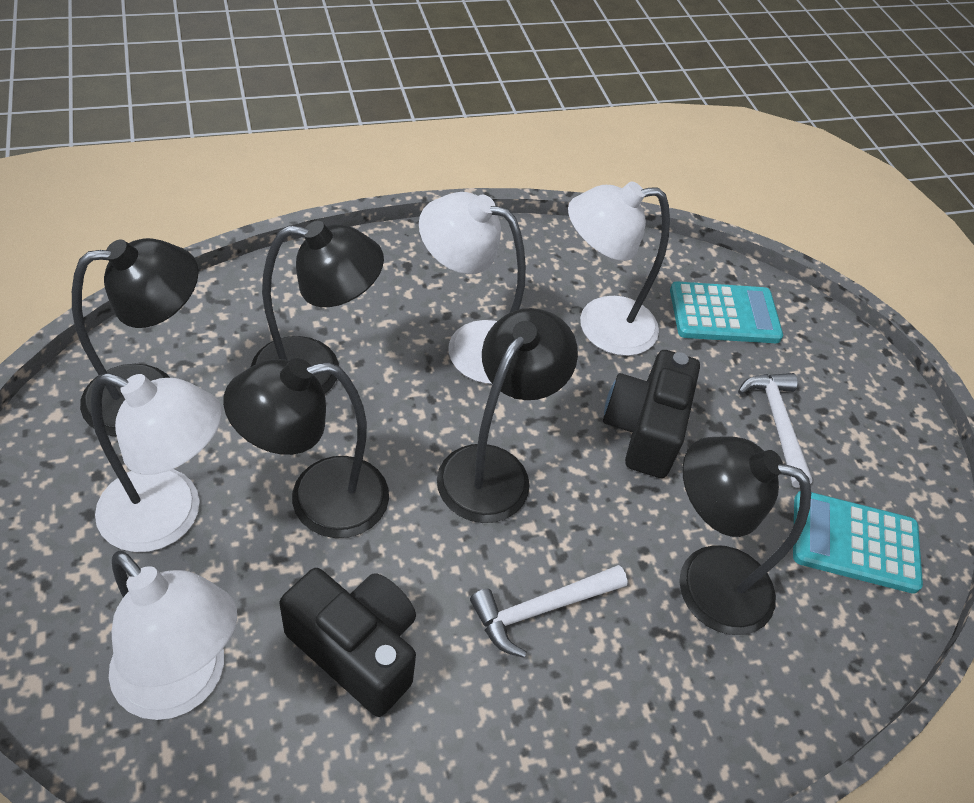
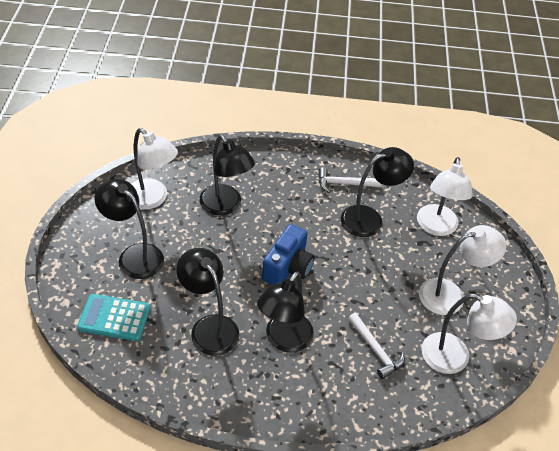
black camera: 2 -> 0
blue camera: 0 -> 1
turquoise calculator: 2 -> 1

